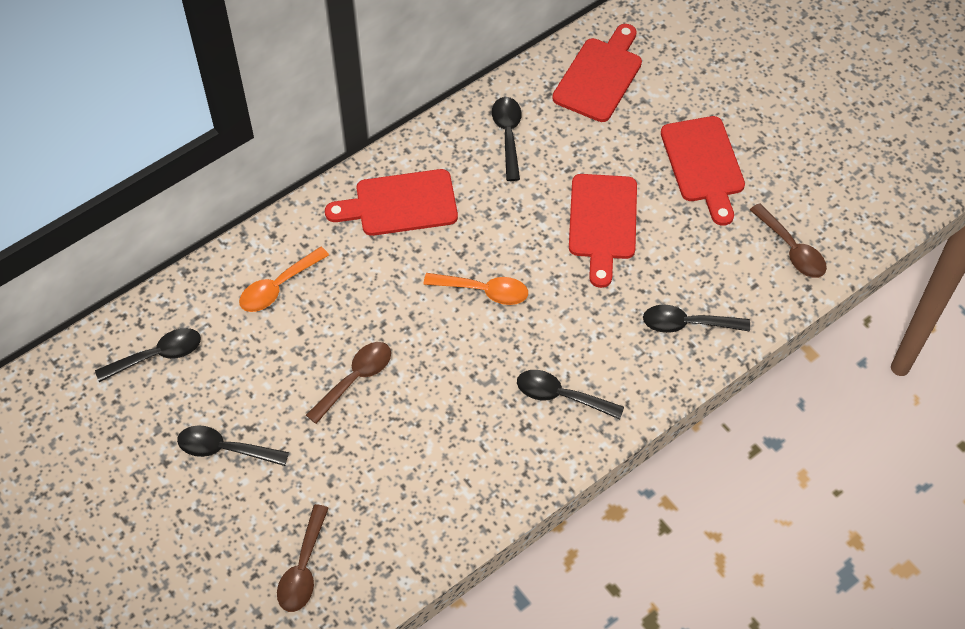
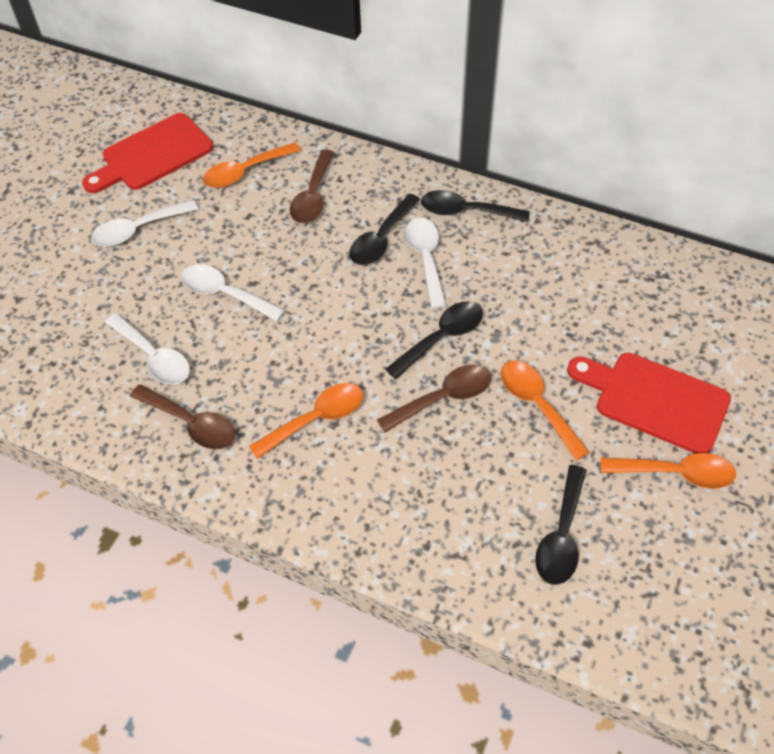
black spoon: 5 -> 4
orange spoon: 2 -> 4
red cutting board: 4 -> 2
white spoon: 0 -> 4

